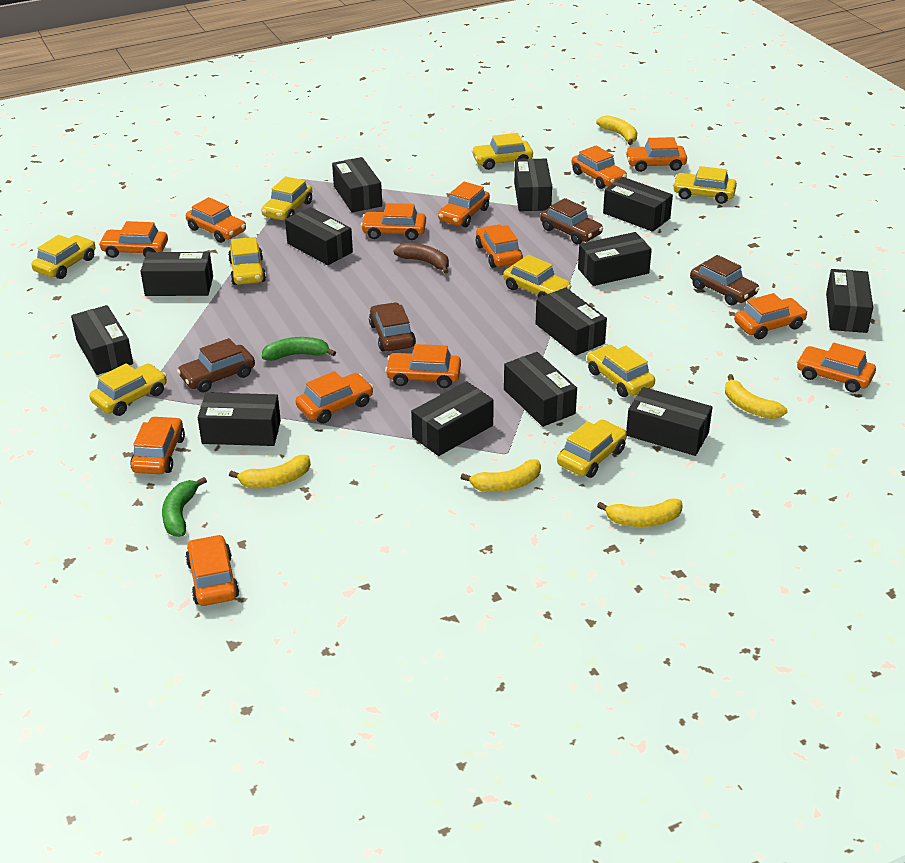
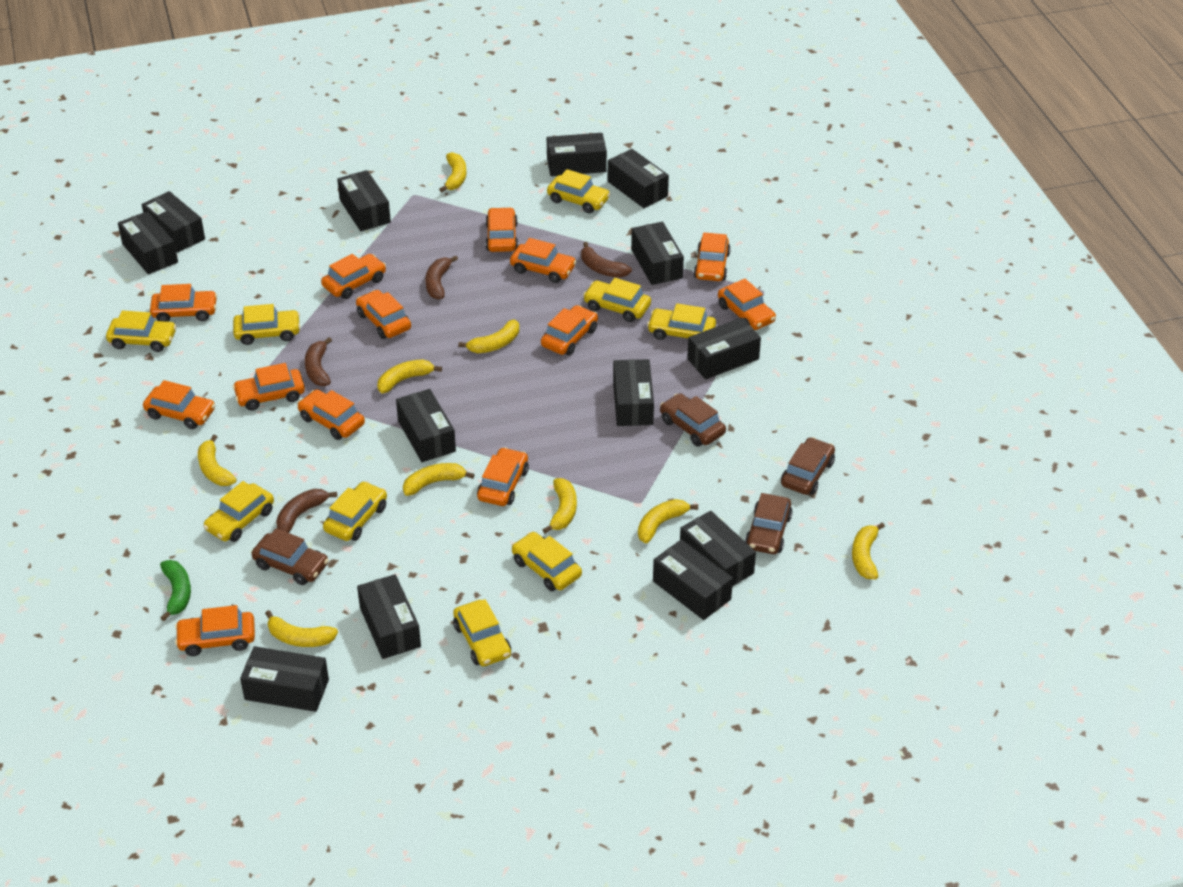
brown banana: 1 -> 4
green banana: 2 -> 1
yellow banana: 5 -> 9

